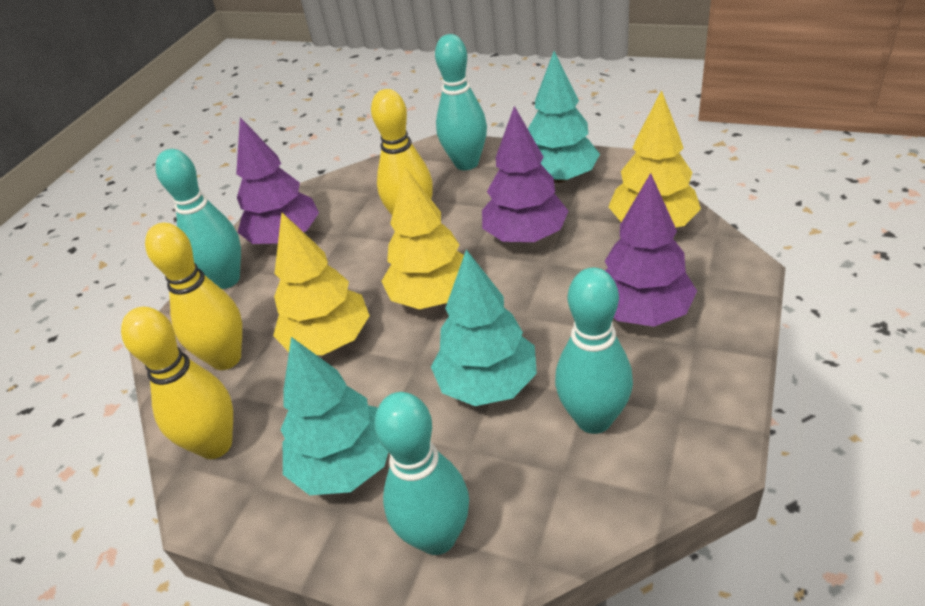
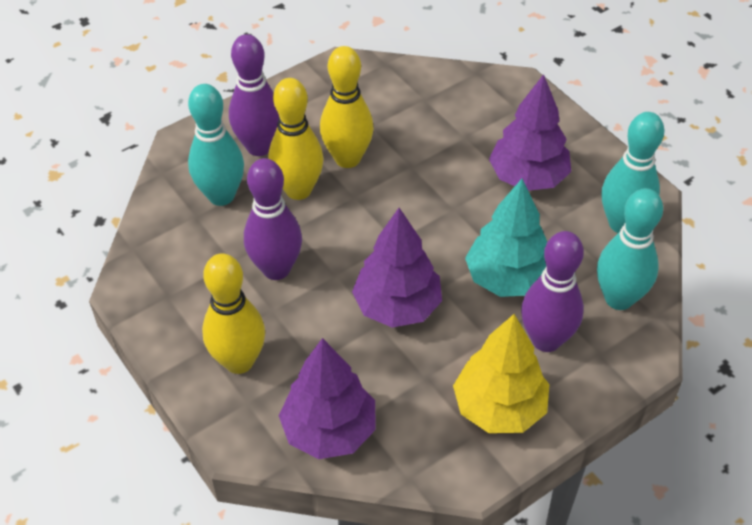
purple bowling pin: 0 -> 3
turquoise bowling pin: 4 -> 3
turquoise tree: 3 -> 1
yellow tree: 3 -> 1

